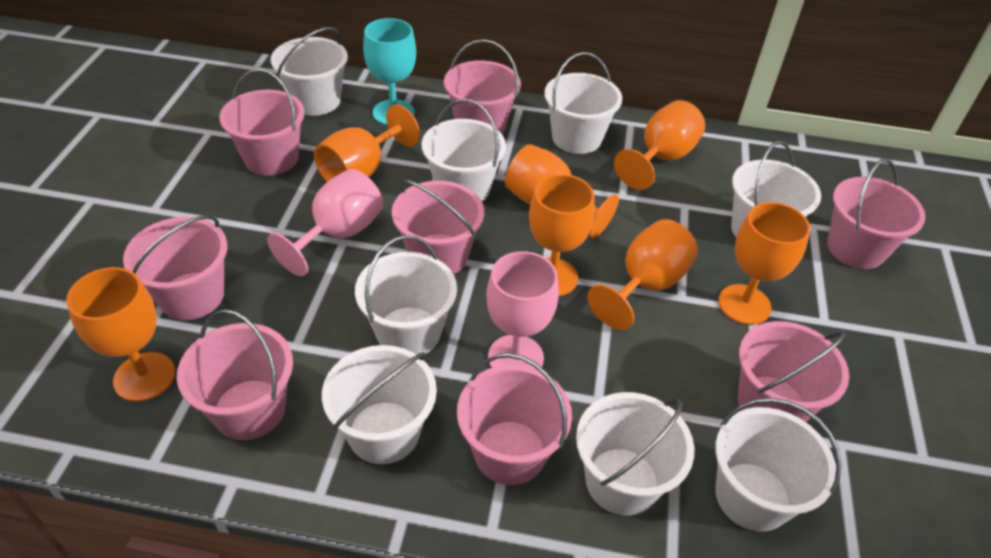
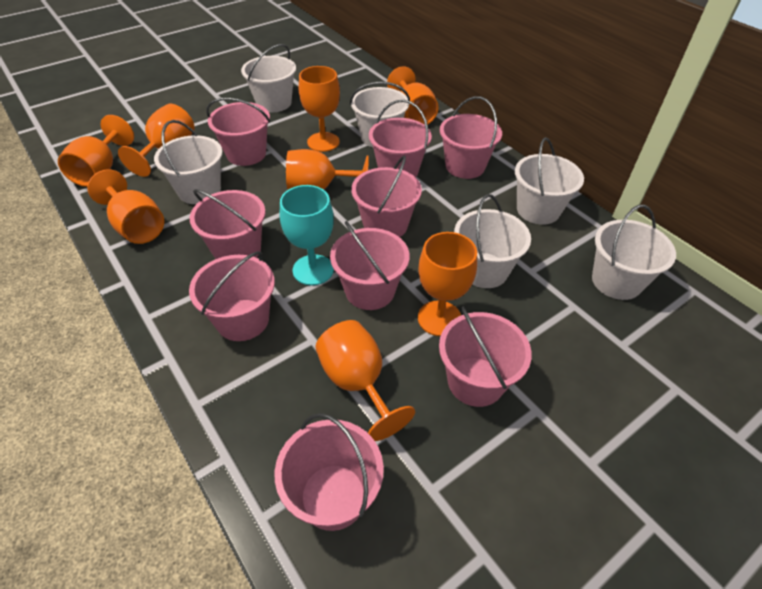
orange goblet: 7 -> 8
pink bucket: 8 -> 9
pink goblet: 2 -> 0
white bucket: 8 -> 6

